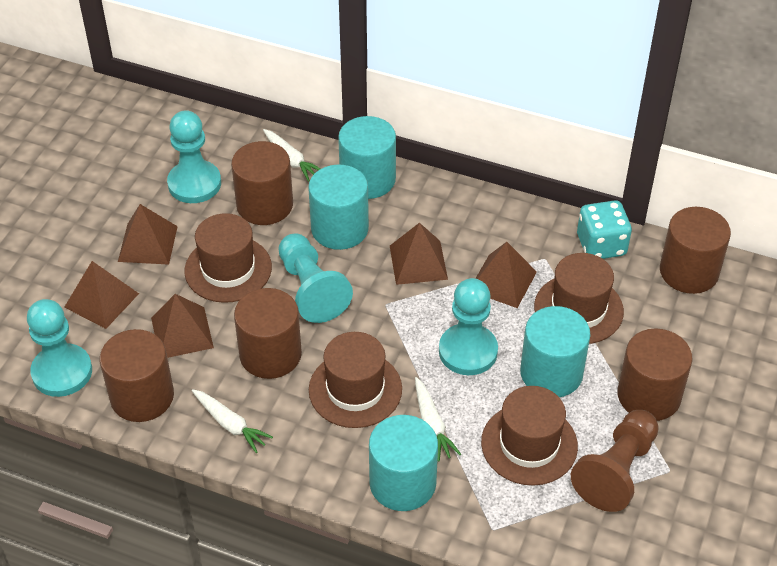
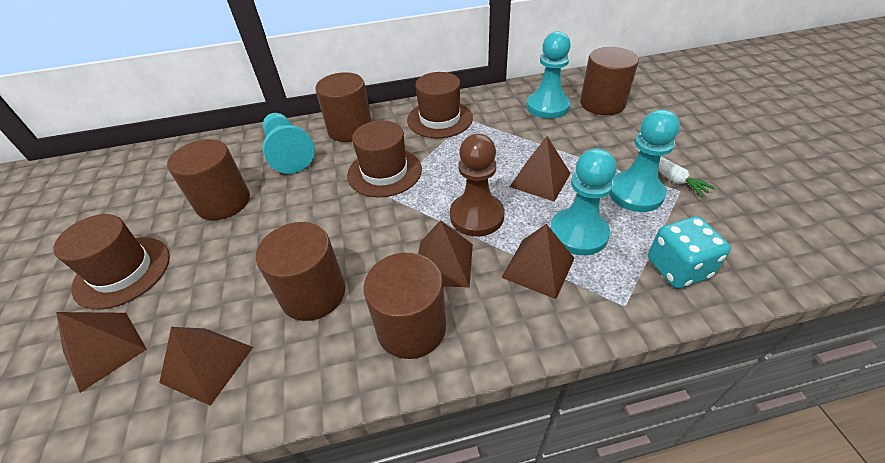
brown hat: 4 -> 3
turquoise cylinder: 4 -> 0
white carrot: 3 -> 1

